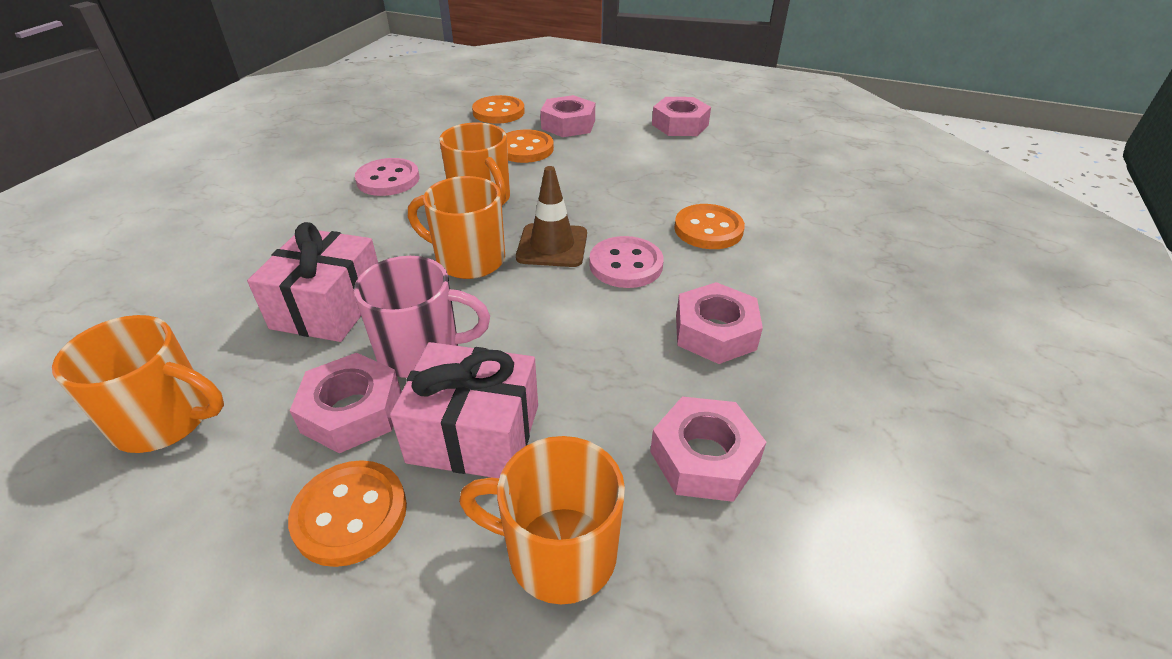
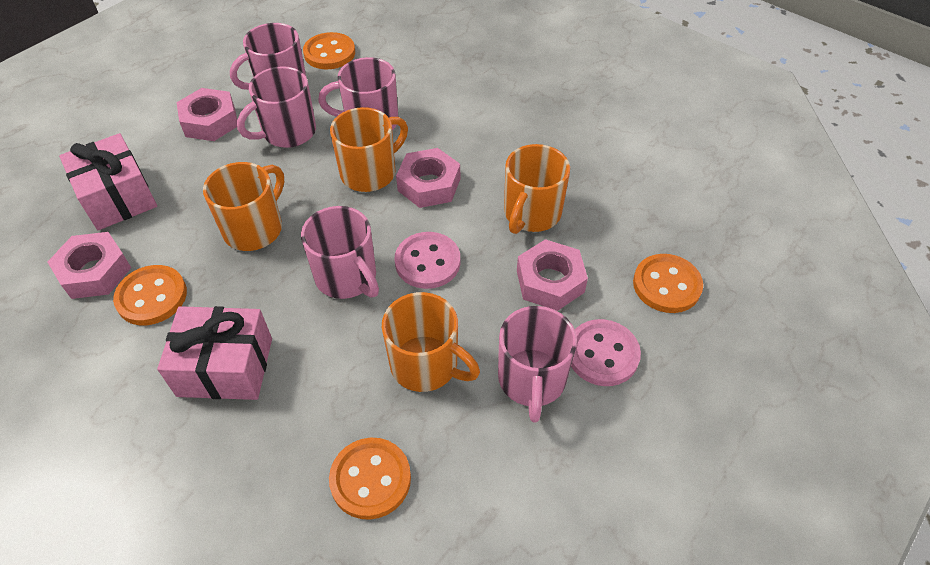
brown traffic cone: 1 -> 0
pink mug: 1 -> 5
pink nut: 5 -> 4

